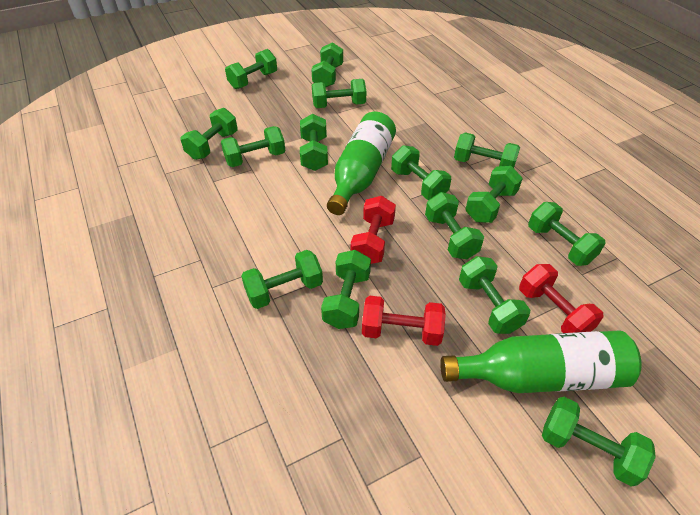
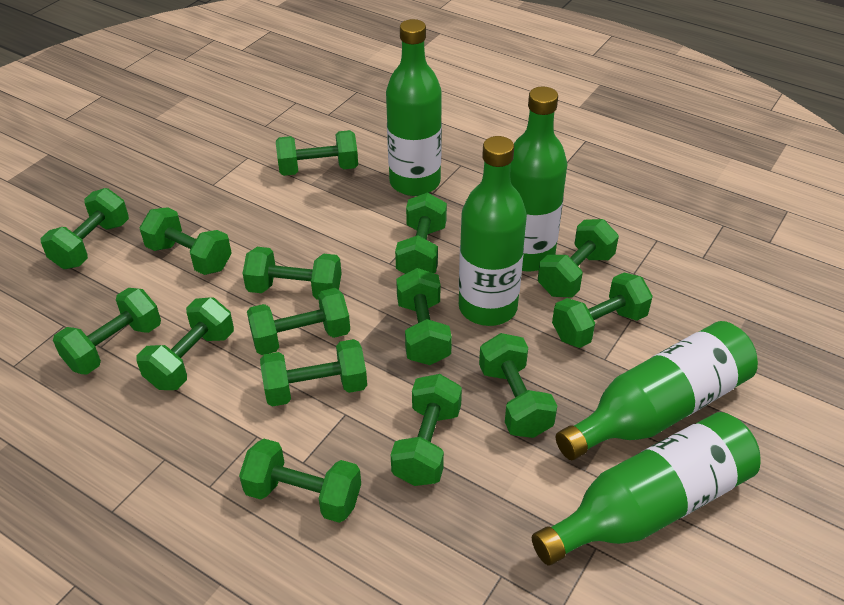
green bottle: 2 -> 5
red dumbbell: 3 -> 0

